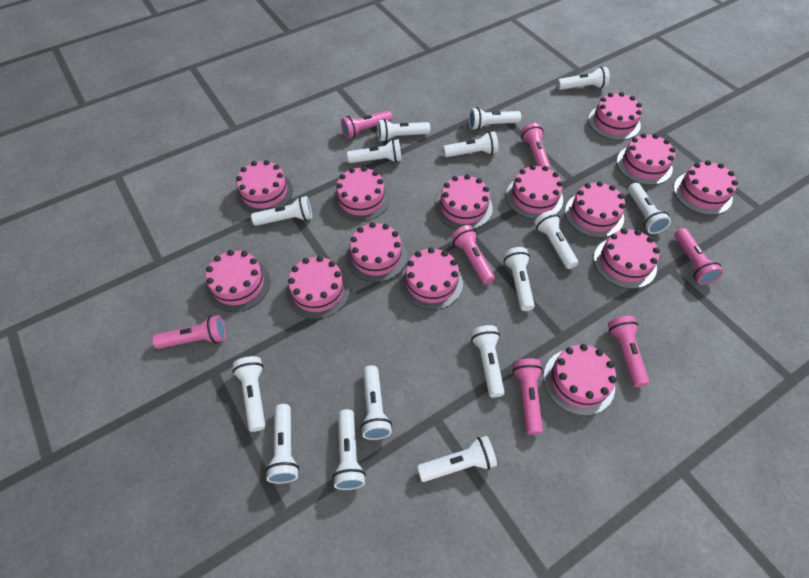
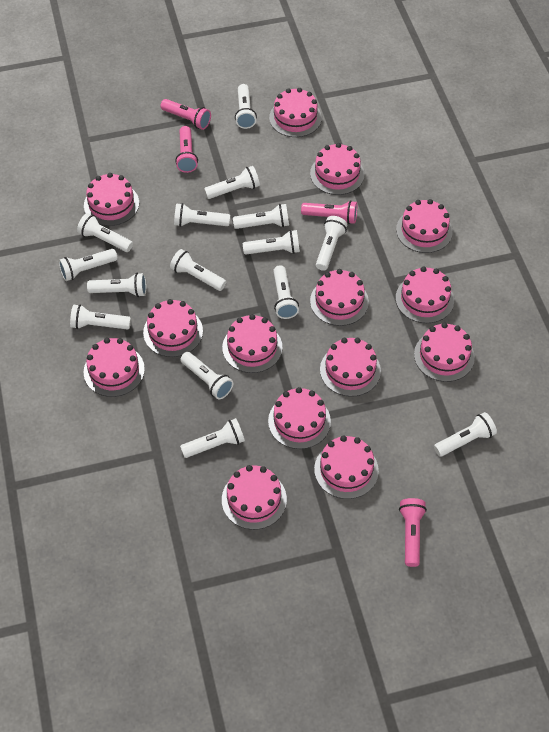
pink flashlight: 7 -> 4

